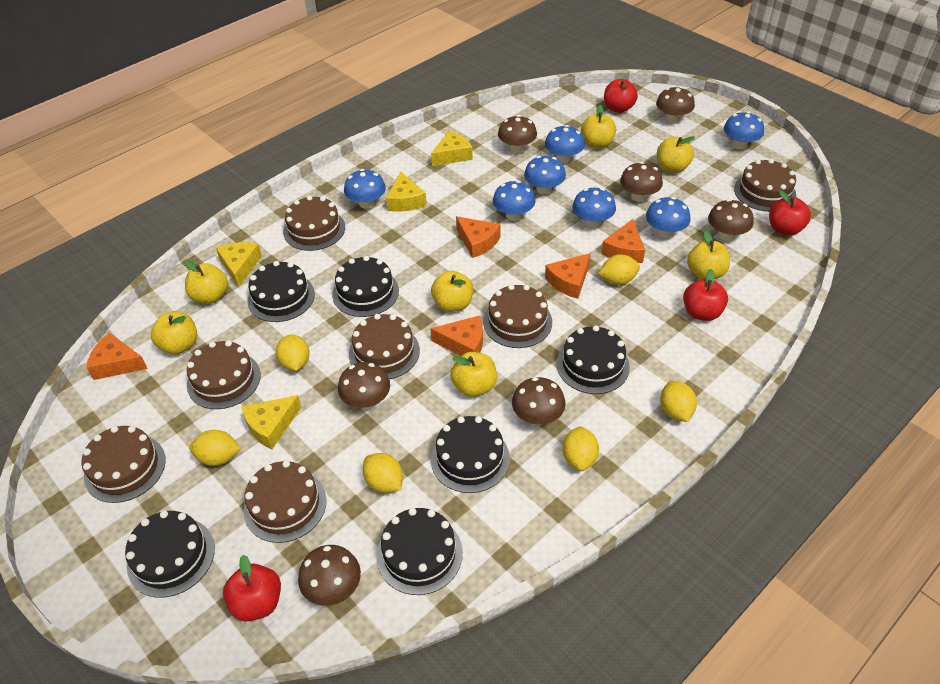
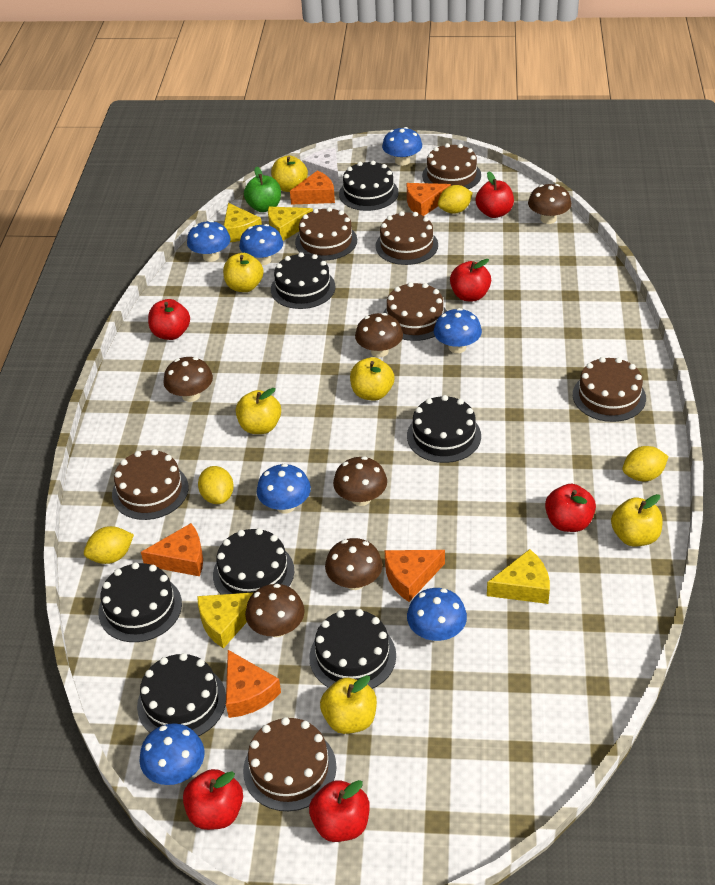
black cake: 6 -> 7
brown mushroom: 7 -> 6
green apple: 0 -> 1
red apple: 4 -> 6
white cheese: 0 -> 1
yellow apple: 7 -> 6
yellow lemon: 6 -> 4

